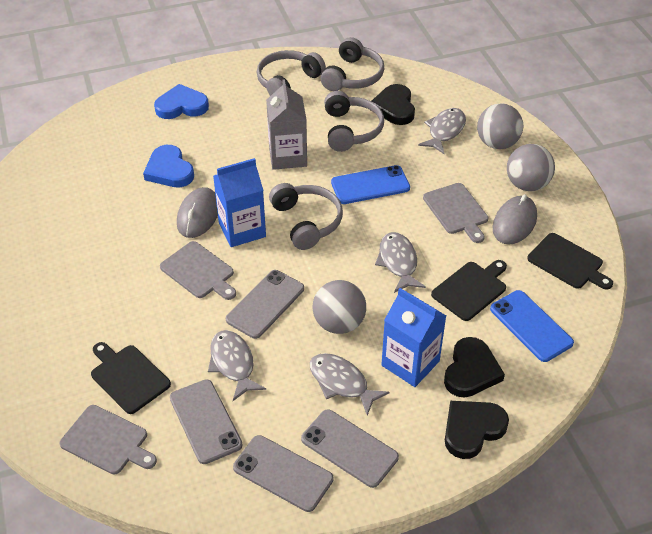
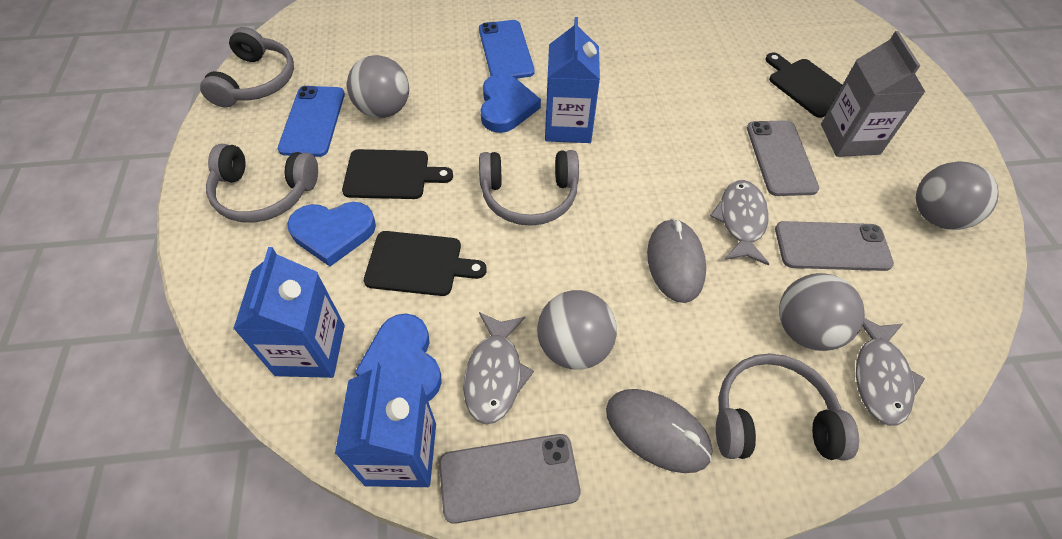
black heart: 3 -> 0
blue carton: 2 -> 3
blue heart: 2 -> 3
grey ball: 3 -> 4
grey cutting board: 3 -> 0
grey fish: 4 -> 3
grey phone: 4 -> 3

